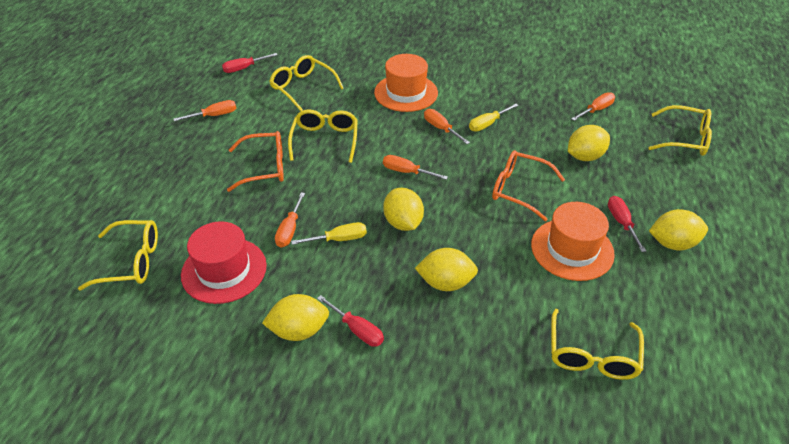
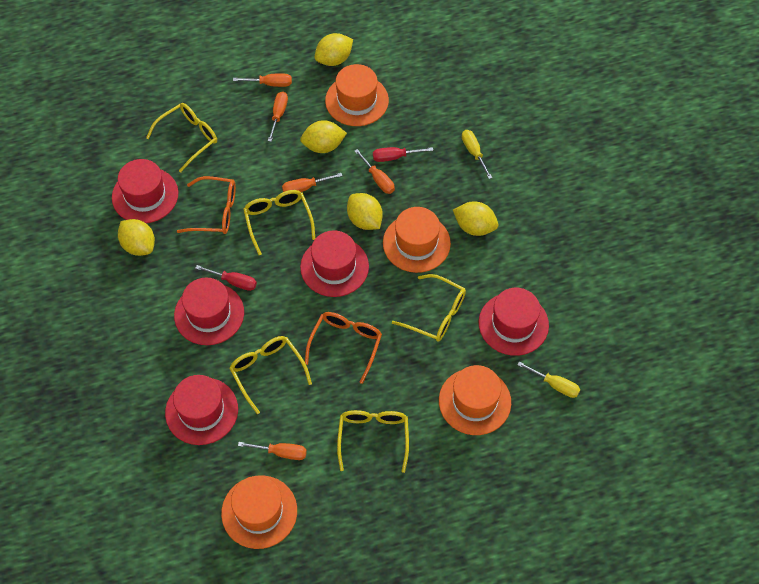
orange hat: 2 -> 4
red hat: 1 -> 5
red screwdriver: 3 -> 2

